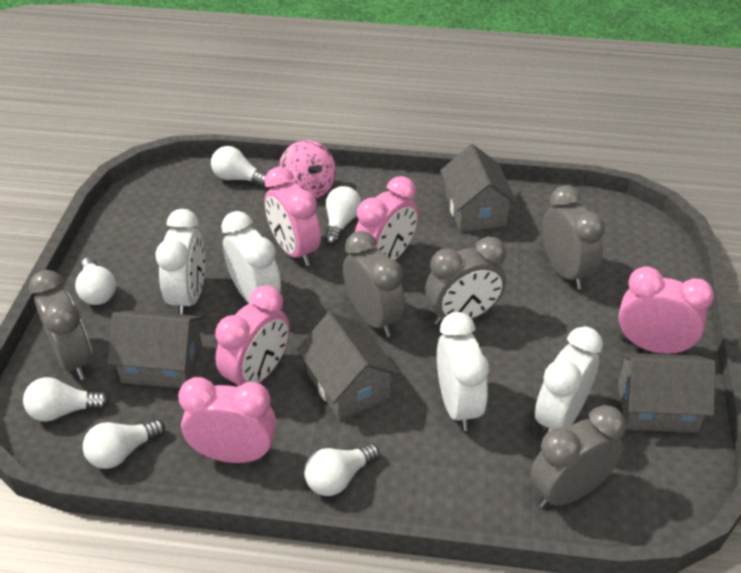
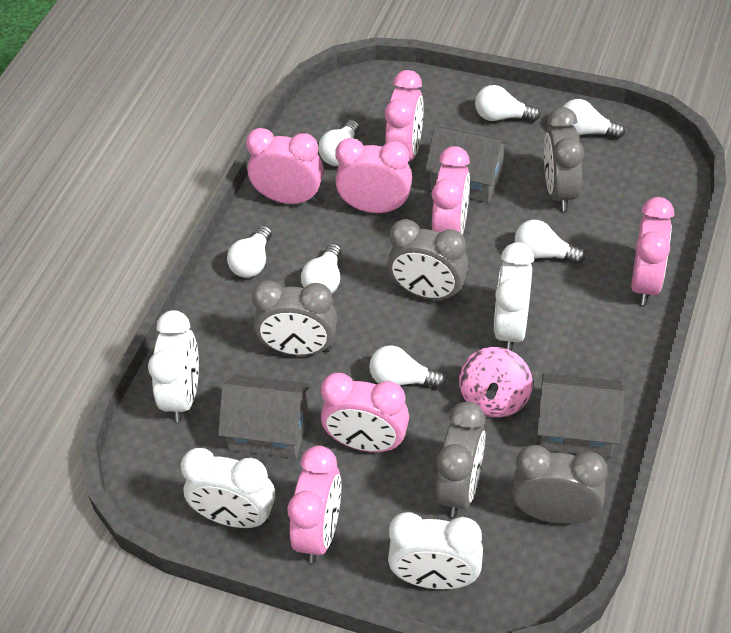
grey house: 4 -> 3
pink clock: 5 -> 7
white light bulb: 6 -> 7

